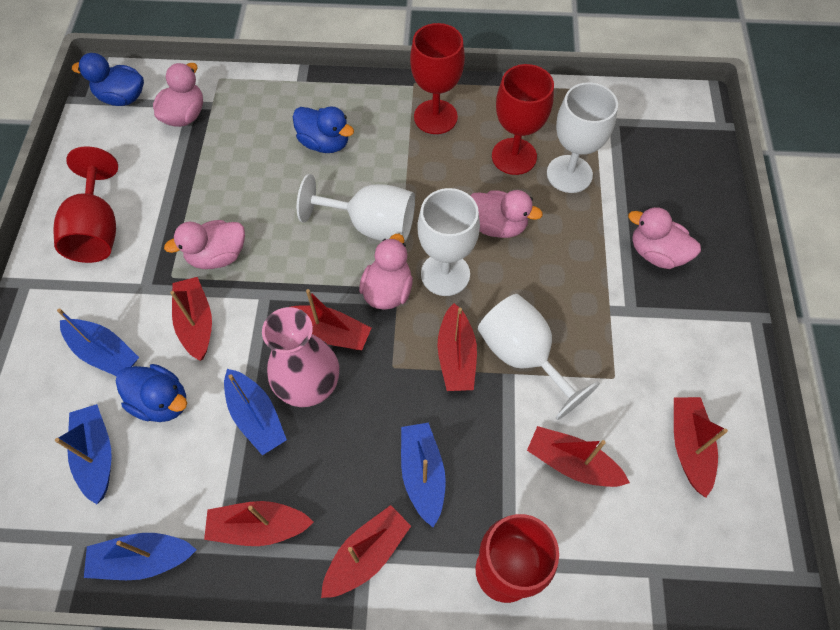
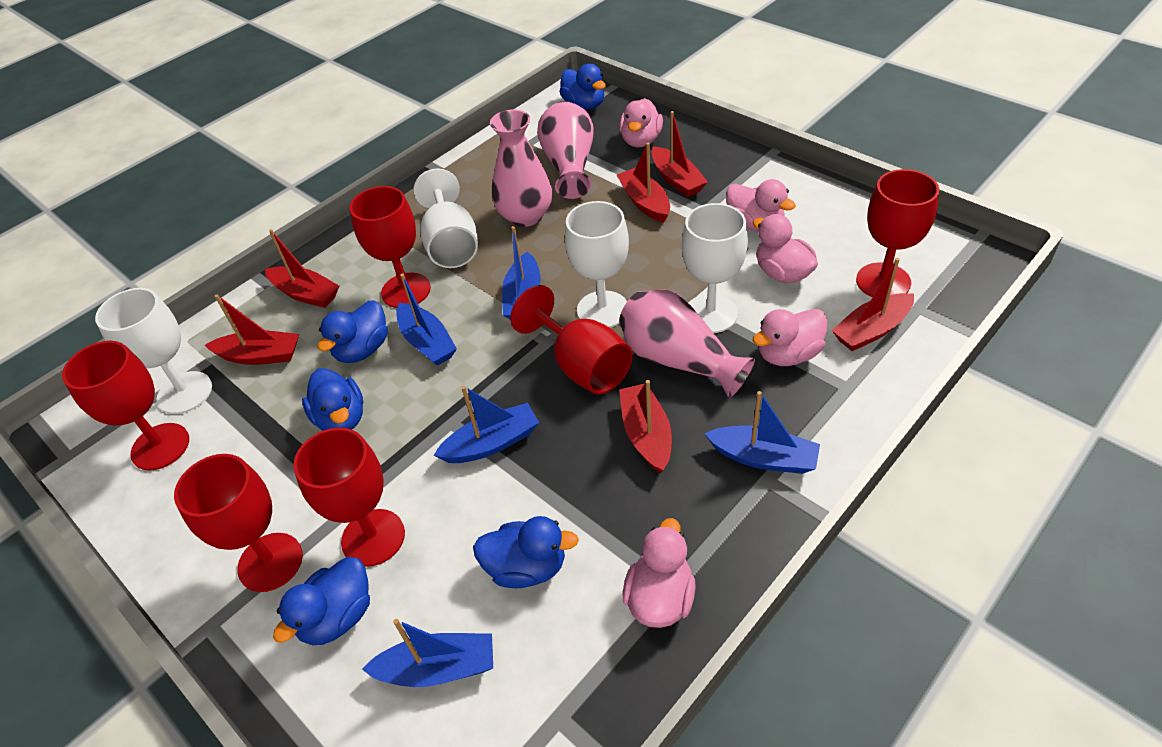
blue duck: 3 -> 5
pink vase: 1 -> 3
red boat: 7 -> 6
red goblet: 4 -> 6

